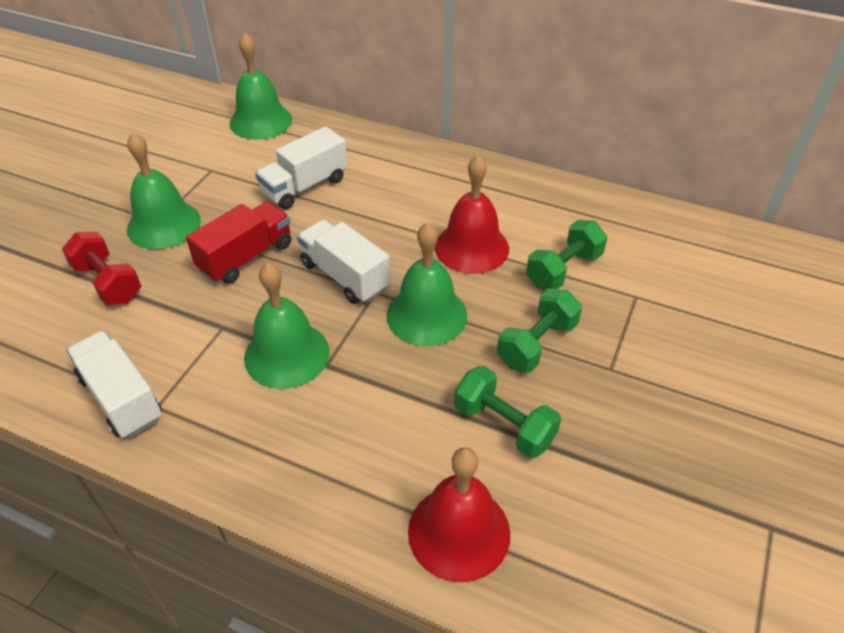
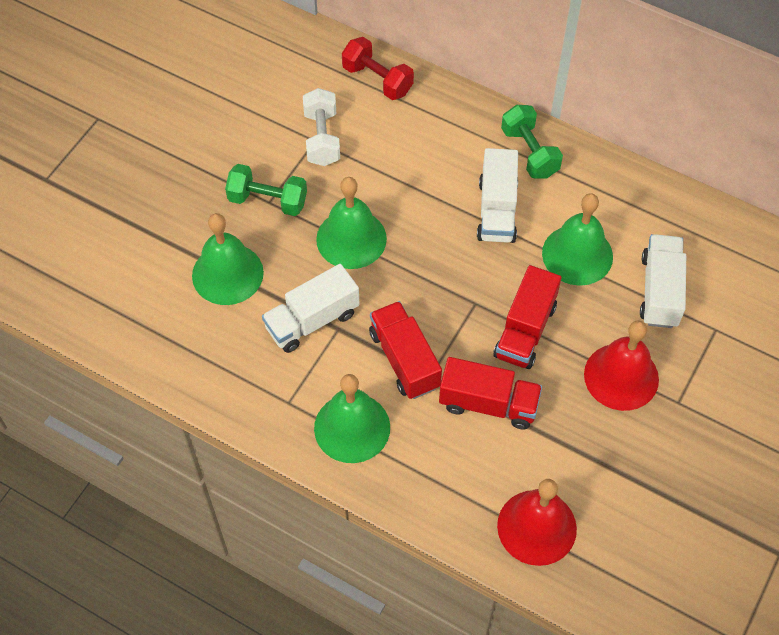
green dumbbell: 3 -> 2
red truck: 1 -> 3
white dumbbell: 0 -> 1

